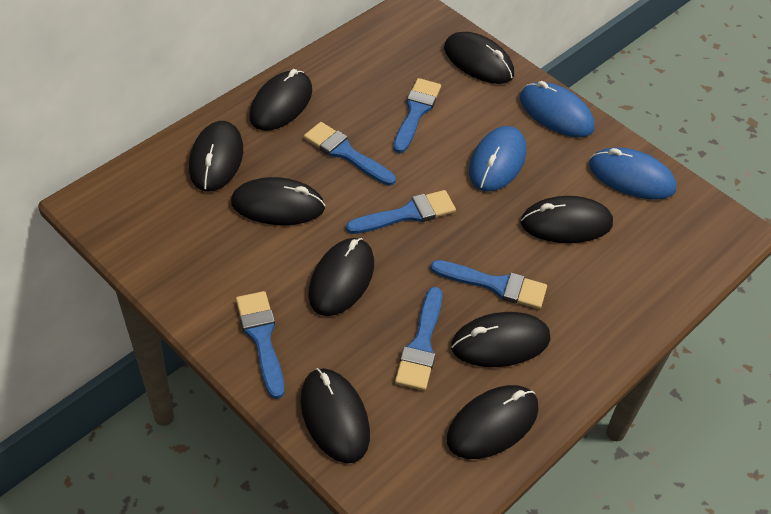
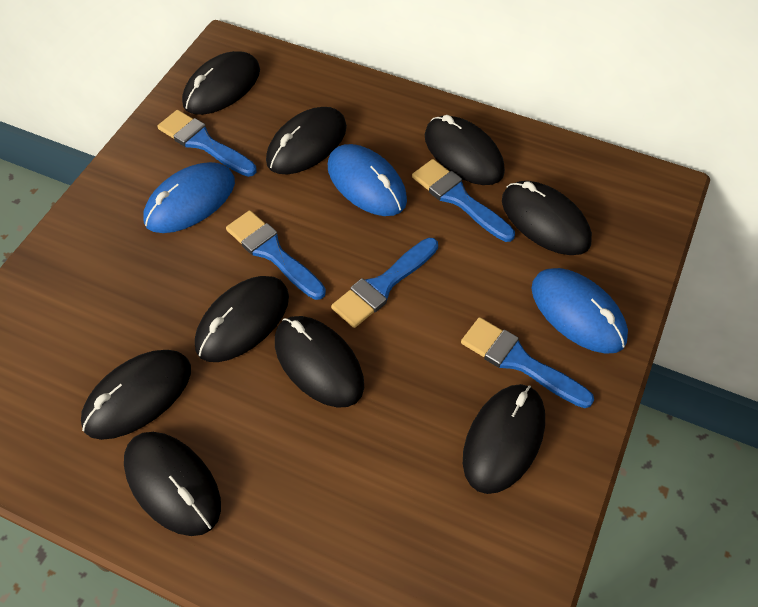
blue brush: 6 -> 5

